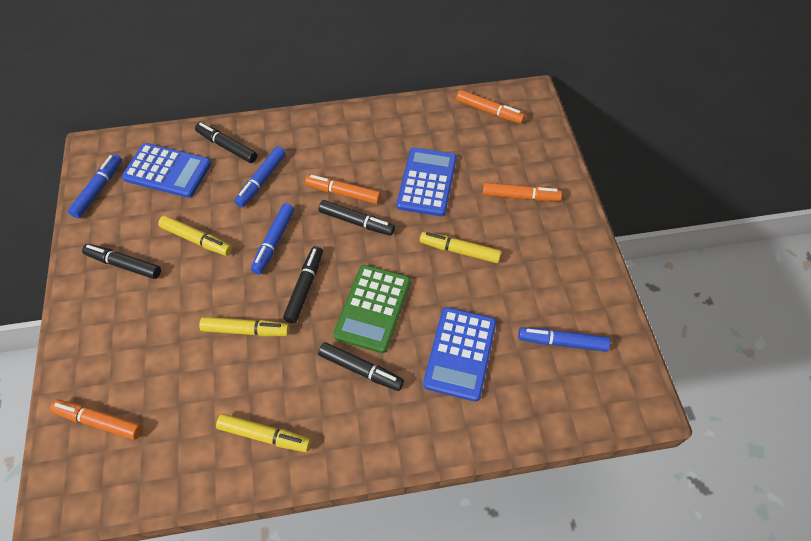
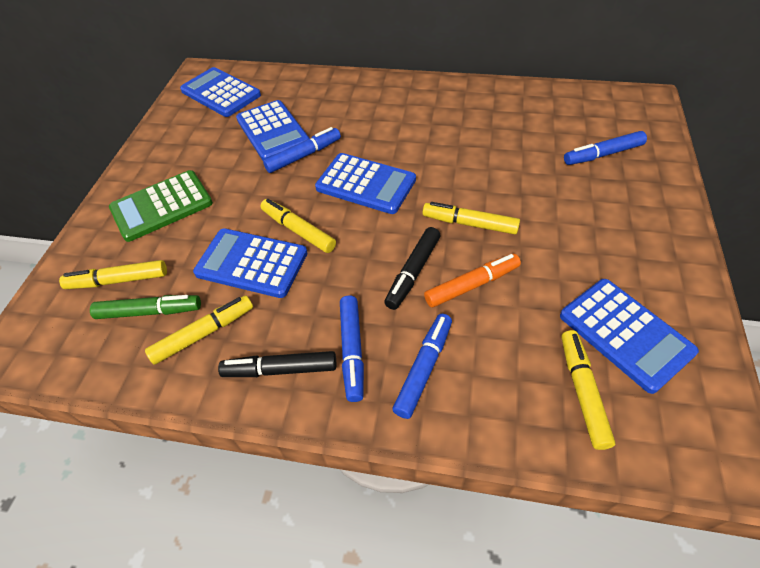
black marker: 5 -> 2
blue calculator: 3 -> 5
green marker: 0 -> 1
orange marker: 4 -> 1
yellow marker: 4 -> 5

